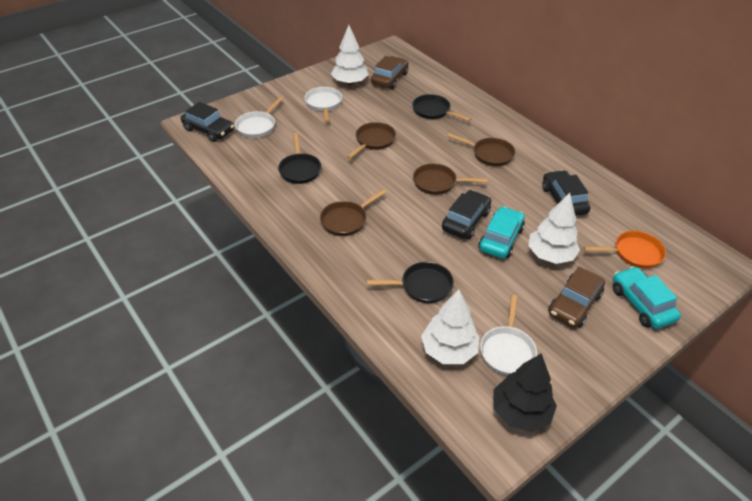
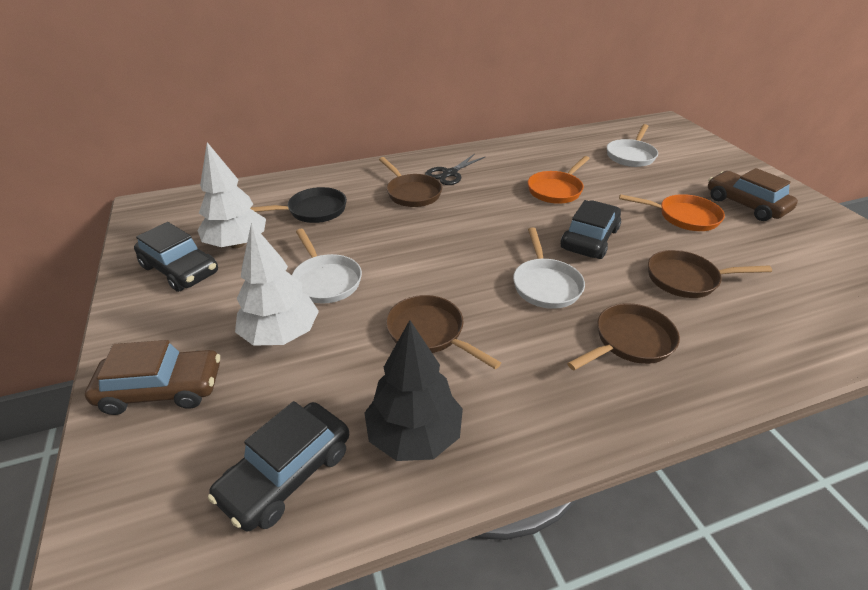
black pan: 3 -> 1
black scissors: 0 -> 1
orange pan: 1 -> 2
turquoise car: 2 -> 0
white tree: 3 -> 2

